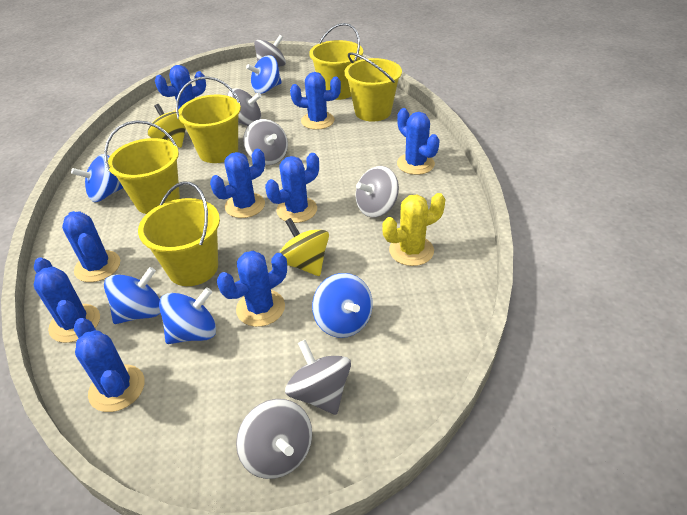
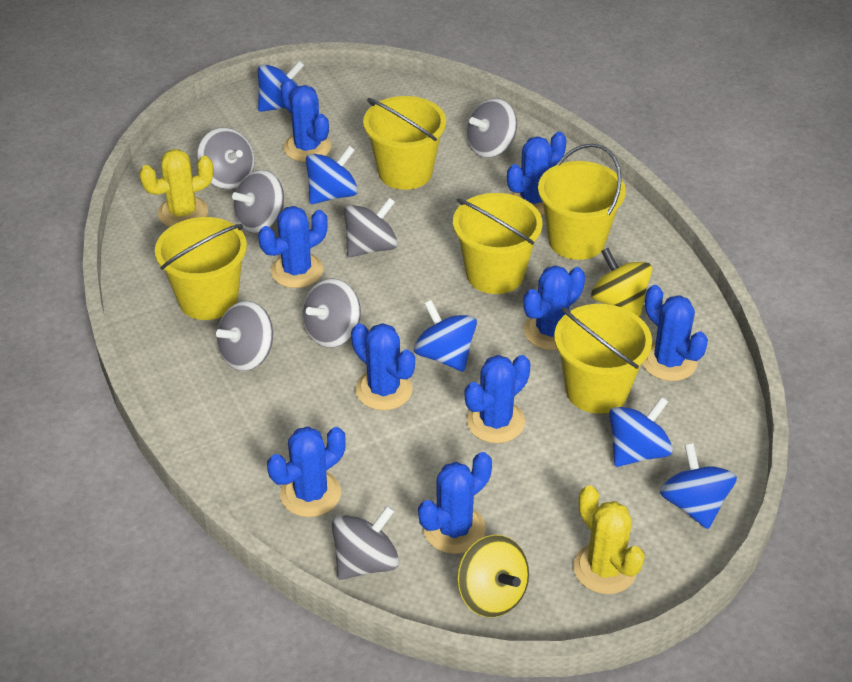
grey spinning top: 6 -> 7
yellow cactus: 1 -> 2

